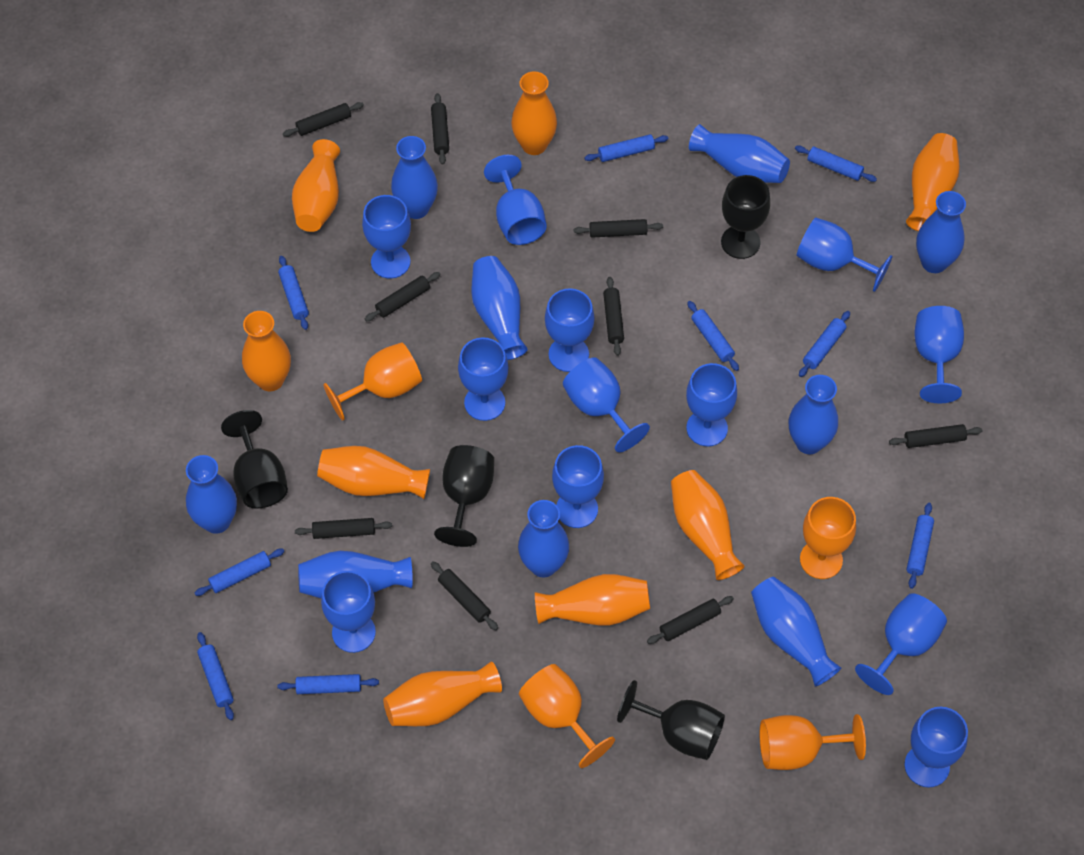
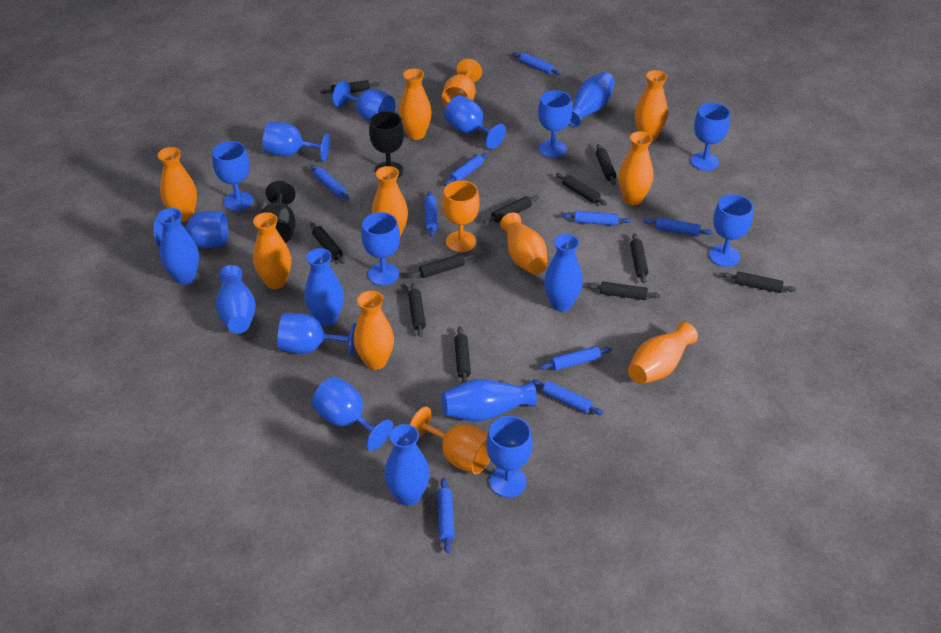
black goblet: 4 -> 2
black rolling pin: 9 -> 11
blue vase: 9 -> 7
orange goblet: 4 -> 3
orange vase: 8 -> 9

